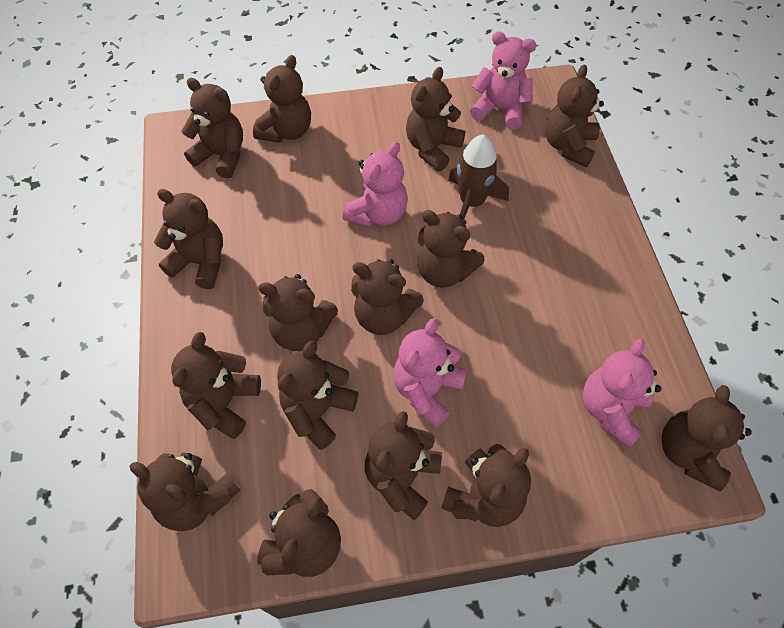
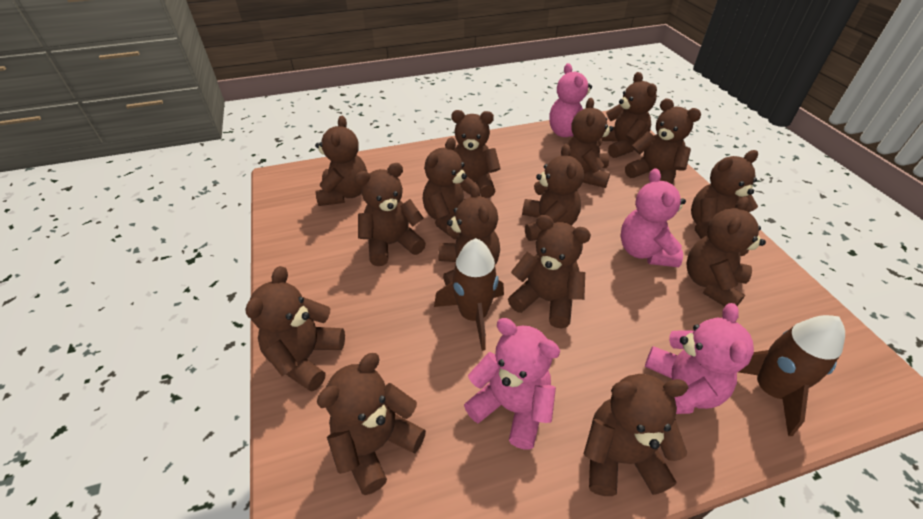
brown rocket: 1 -> 2

